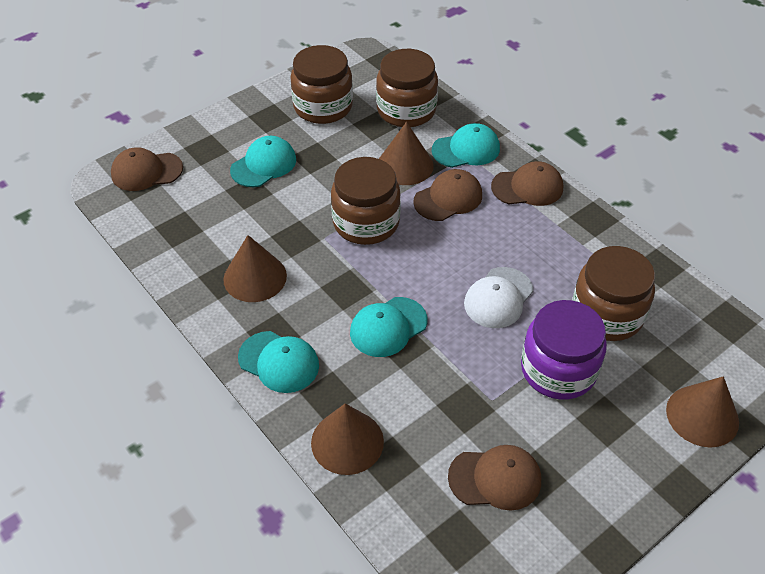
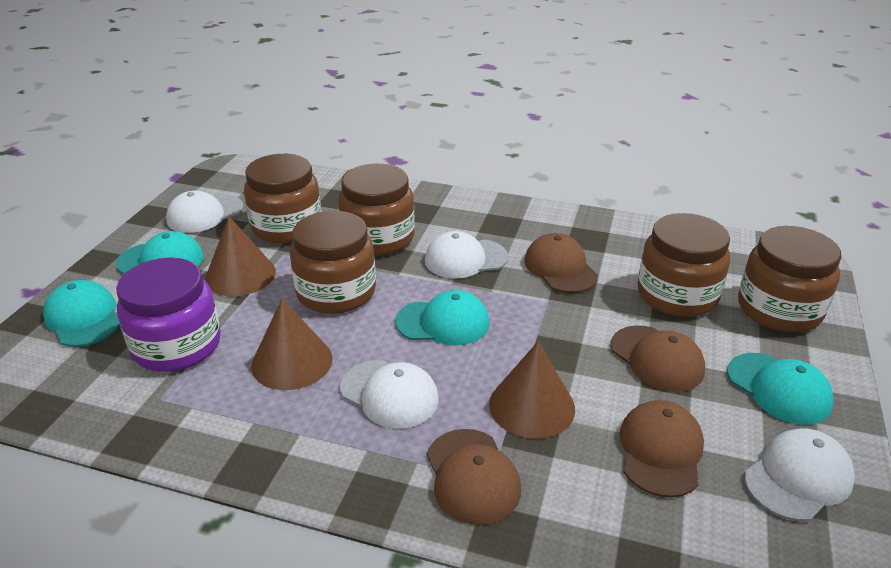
brown cone: 4 -> 3
brown jar: 4 -> 5
white cap: 1 -> 4

